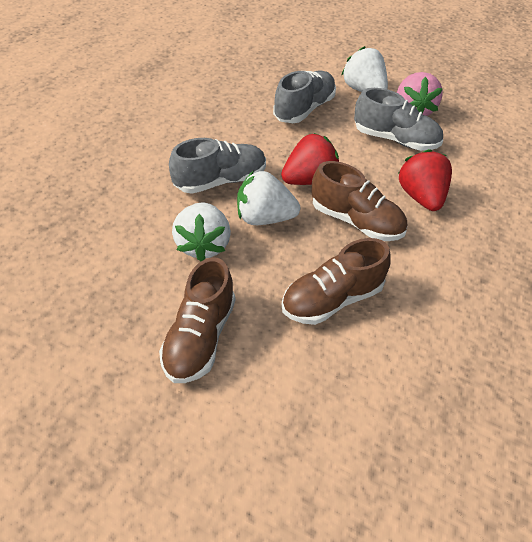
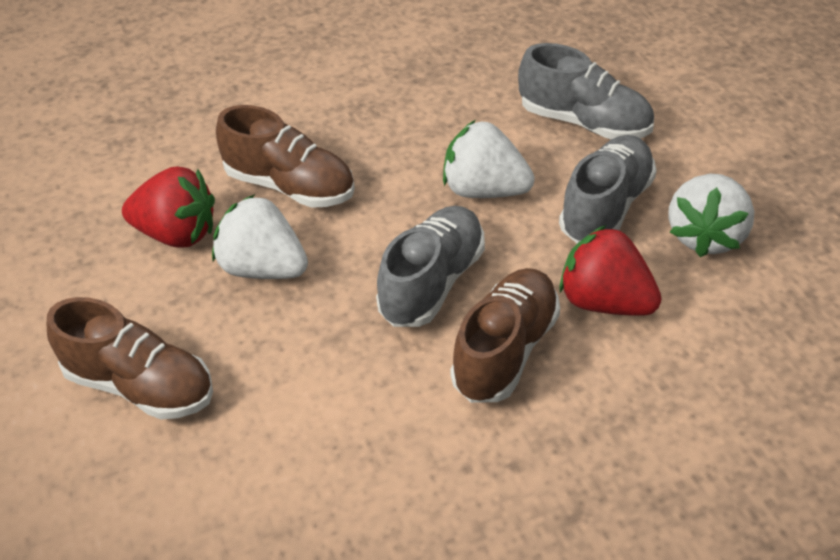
pink strawberry: 1 -> 0

